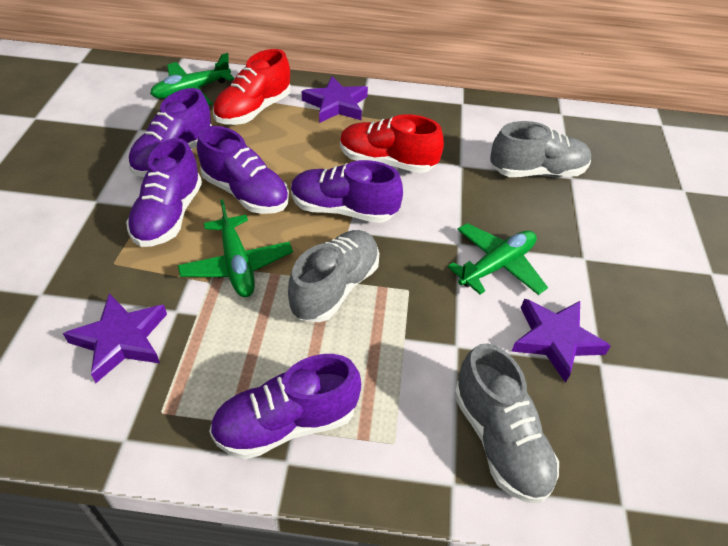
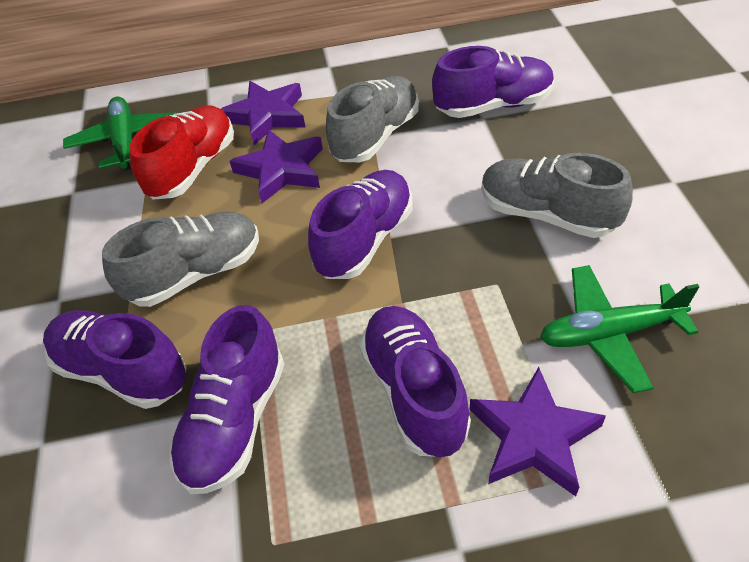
green plane: 3 -> 2
red shoe: 2 -> 1

